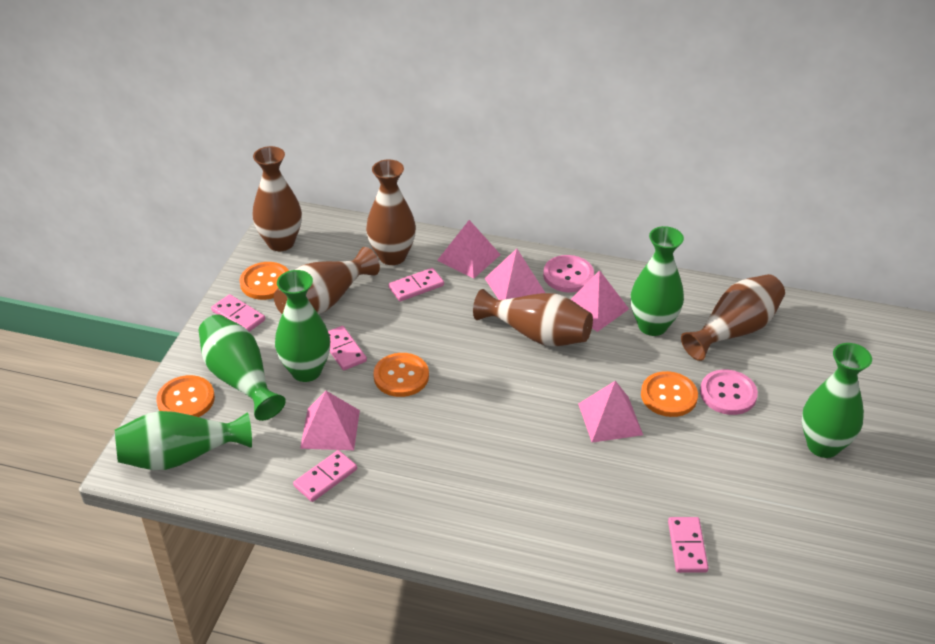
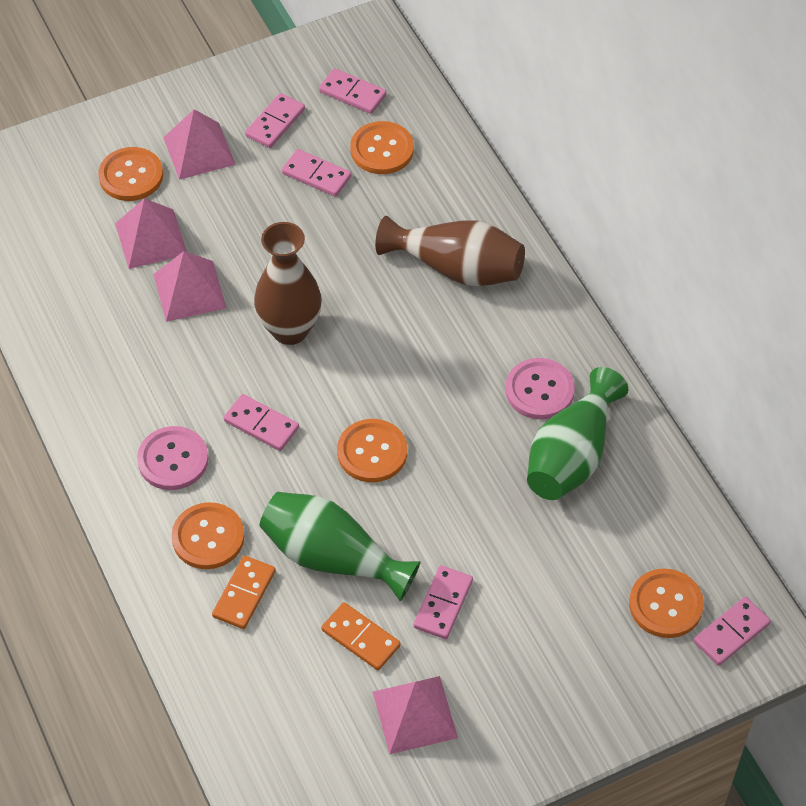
brown vase: 5 -> 2
green vase: 5 -> 2
orange button: 4 -> 5
orange domino: 0 -> 2
pink domino: 5 -> 6
pink pyramid: 5 -> 4

